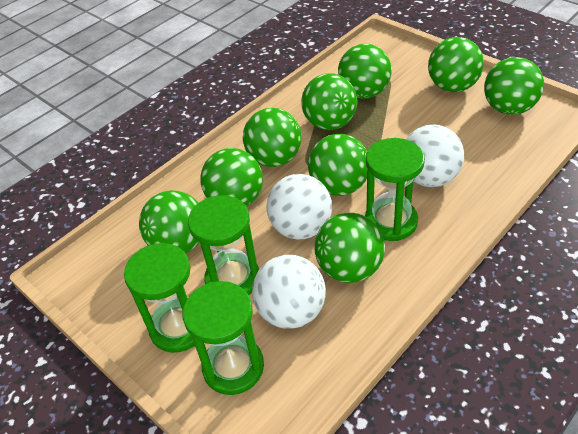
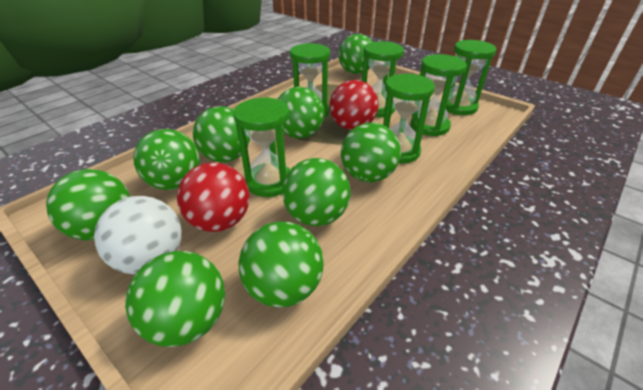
green hourglass: 4 -> 6
red ball: 0 -> 2
white ball: 3 -> 1

